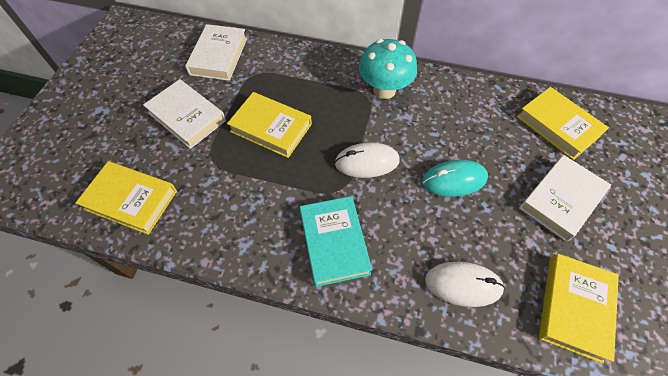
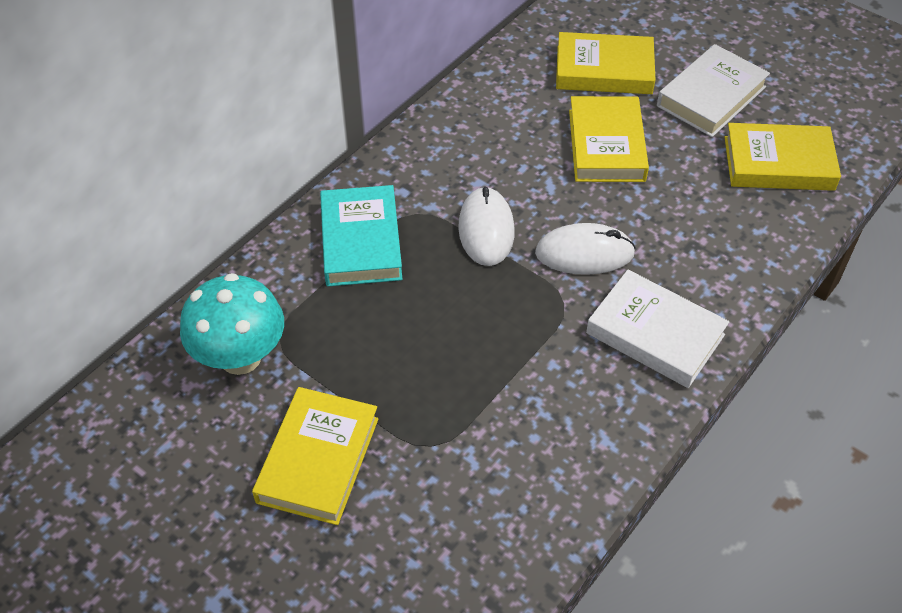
turquoise mouse: 1 -> 0
white book: 3 -> 2

